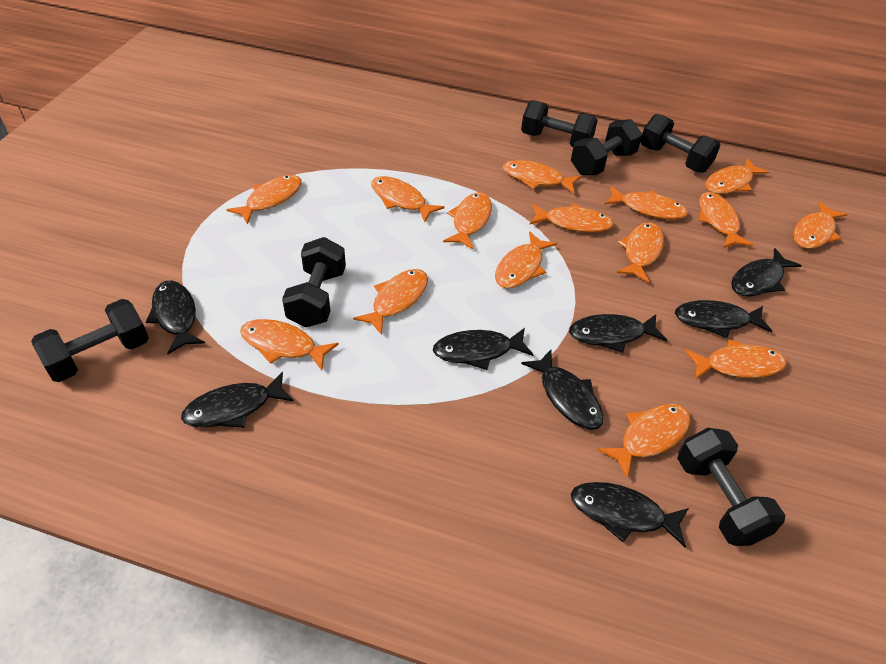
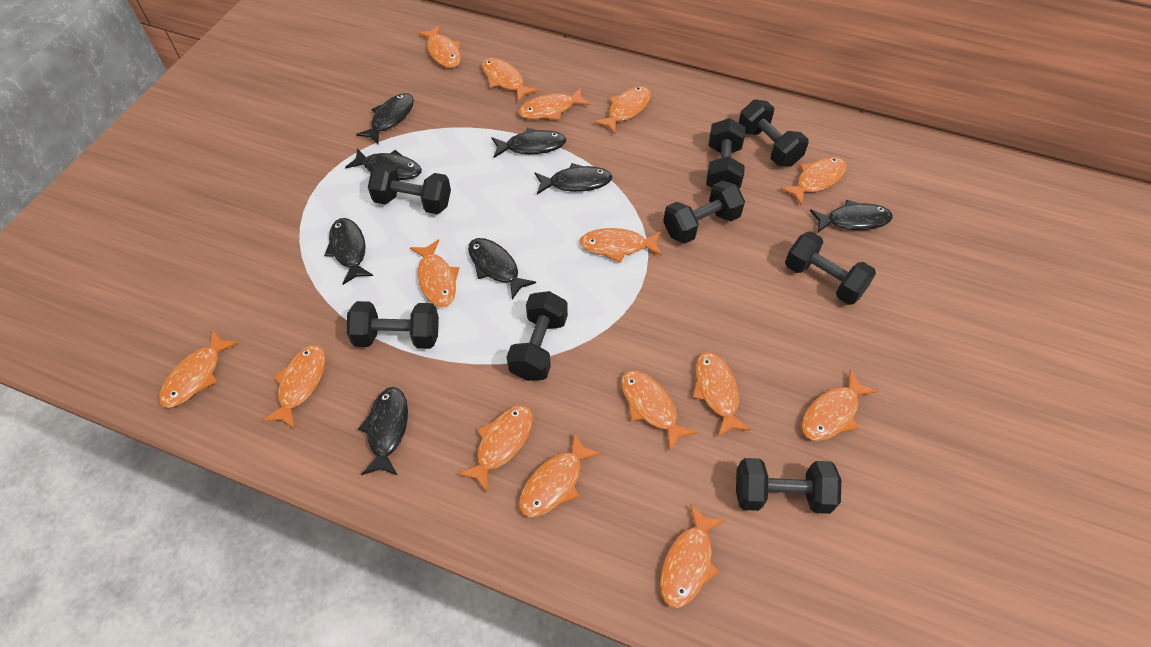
black dumbbell: 6 -> 8

